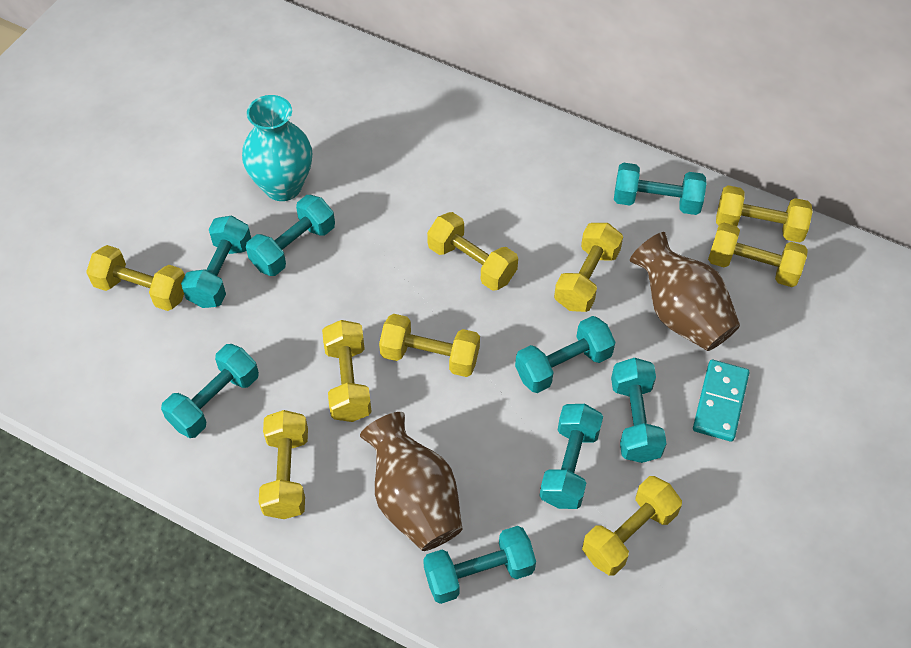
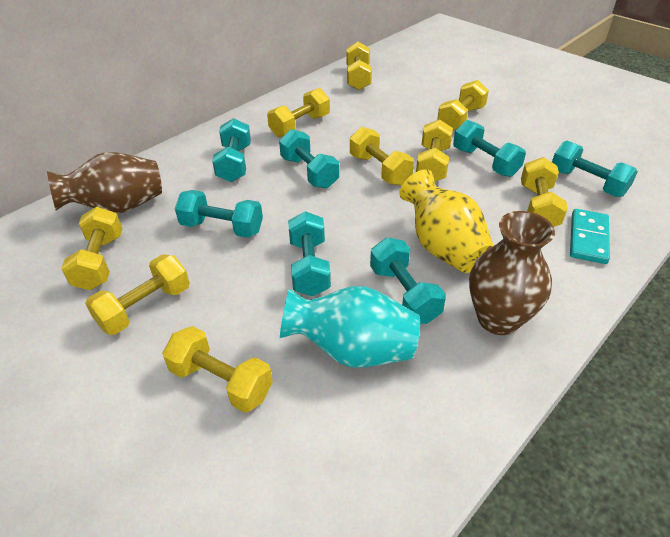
turquoise dumbbell: 8 -> 7
yellow vase: 0 -> 1

